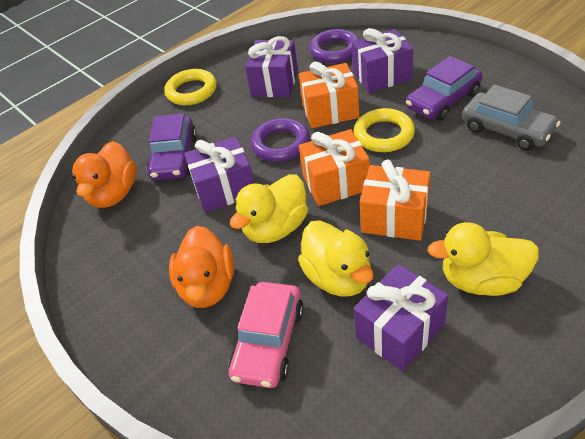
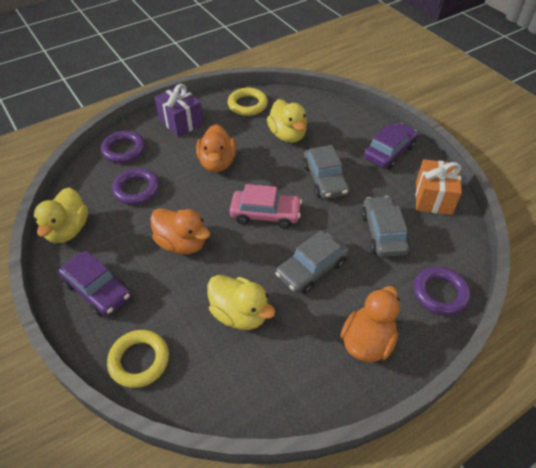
grey car: 1 -> 3
orange duck: 2 -> 3
orange gift: 3 -> 1
purple gift: 4 -> 1
purple ring: 2 -> 3

